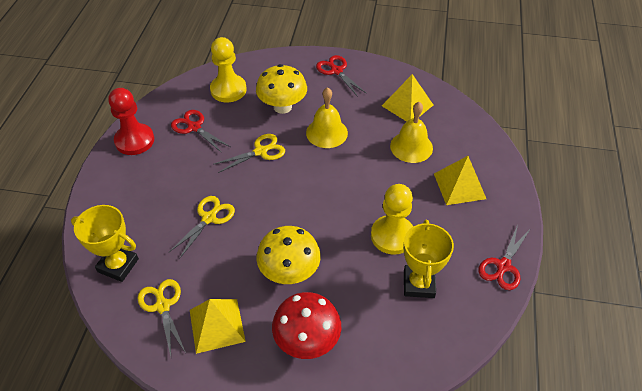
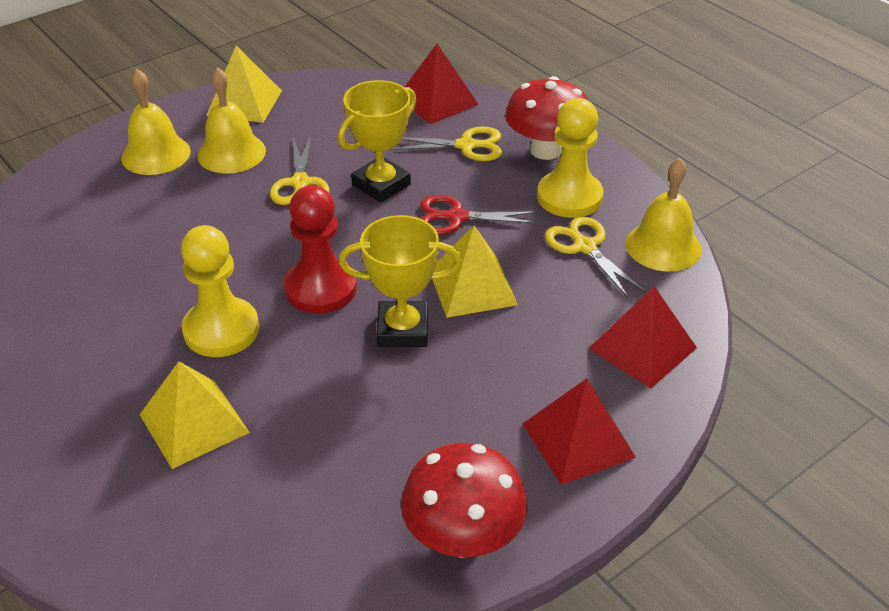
red mushroom: 1 -> 2
red pyramid: 0 -> 3
red scissors: 3 -> 1
yellow bell: 2 -> 3
yellow mushroom: 2 -> 0

